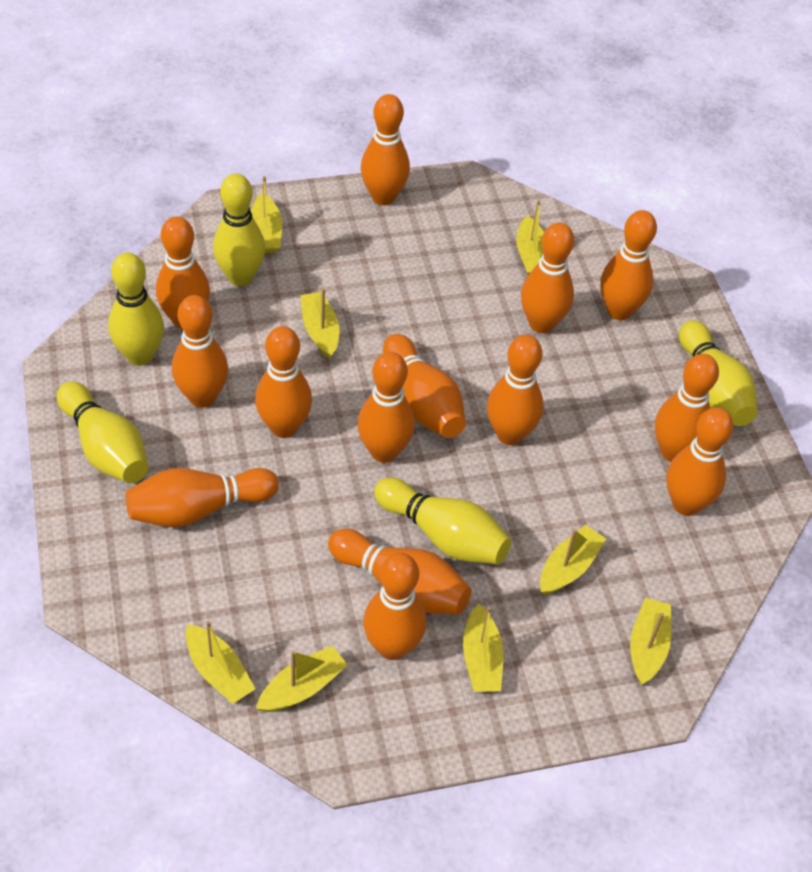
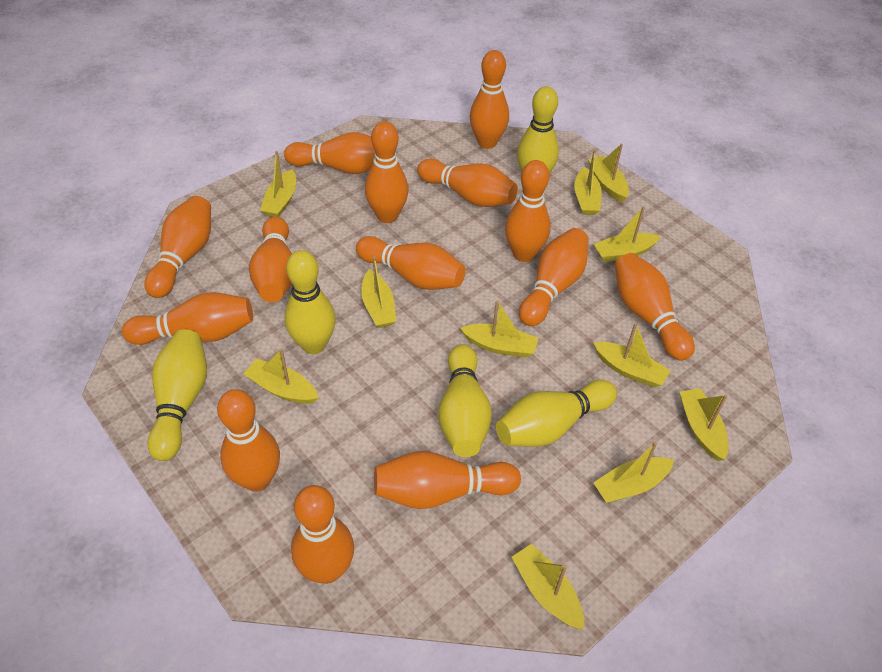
yellow boat: 8 -> 11

